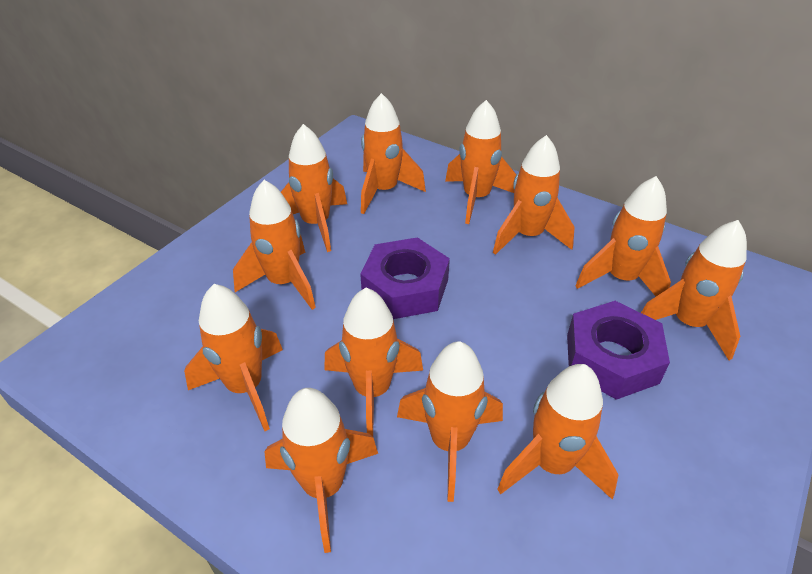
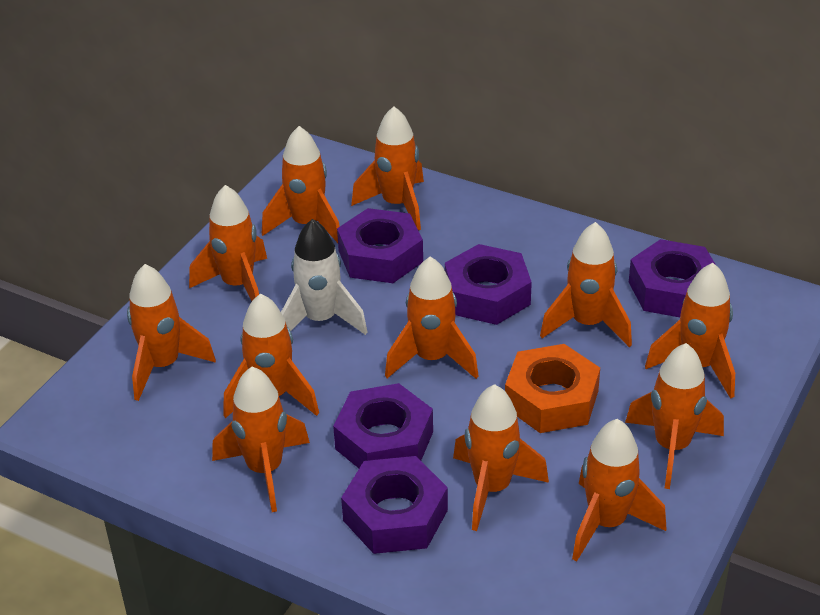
orange nut: 0 -> 1
purple nut: 2 -> 5
white rocket: 0 -> 1

